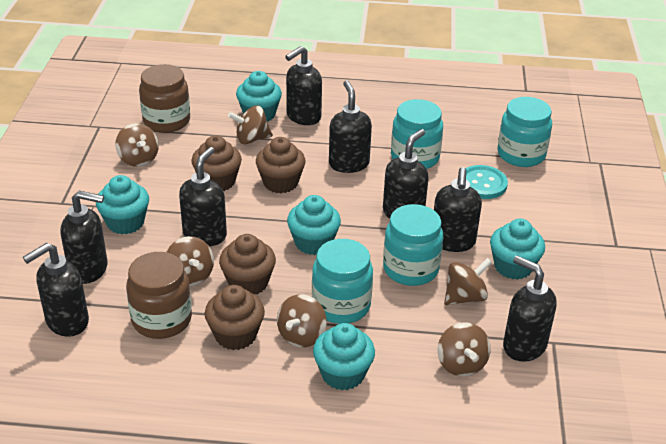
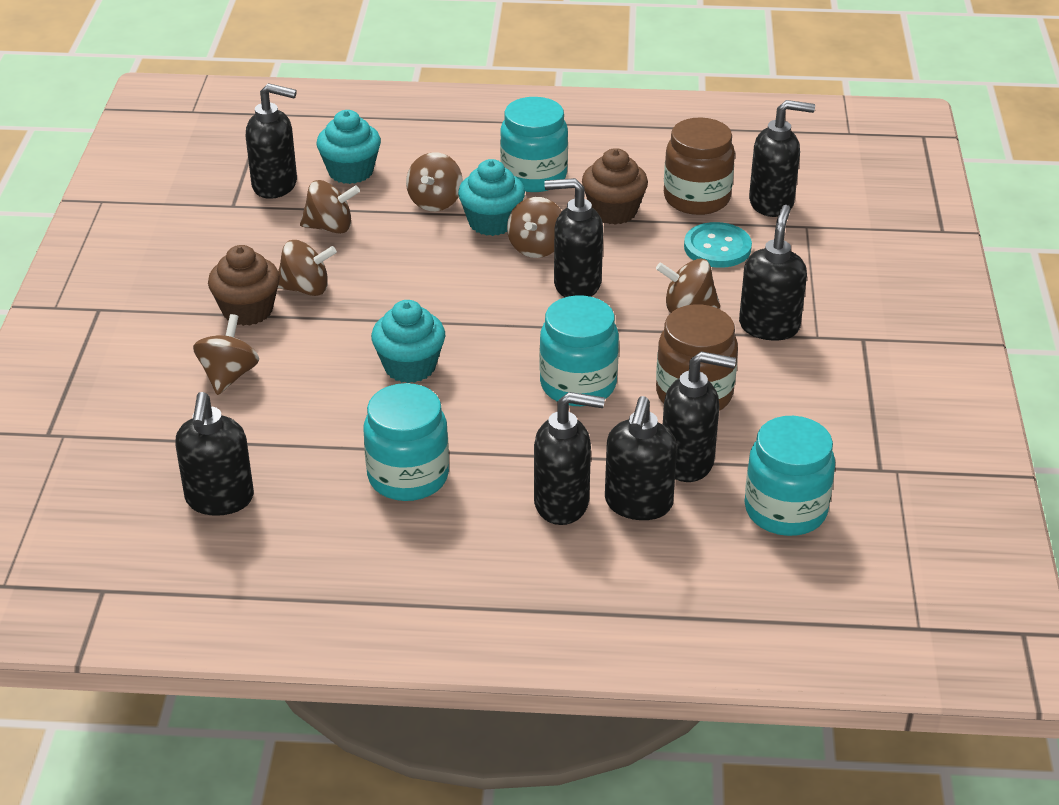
brown cupcake: 4 -> 2
turquoise cupcake: 5 -> 3

